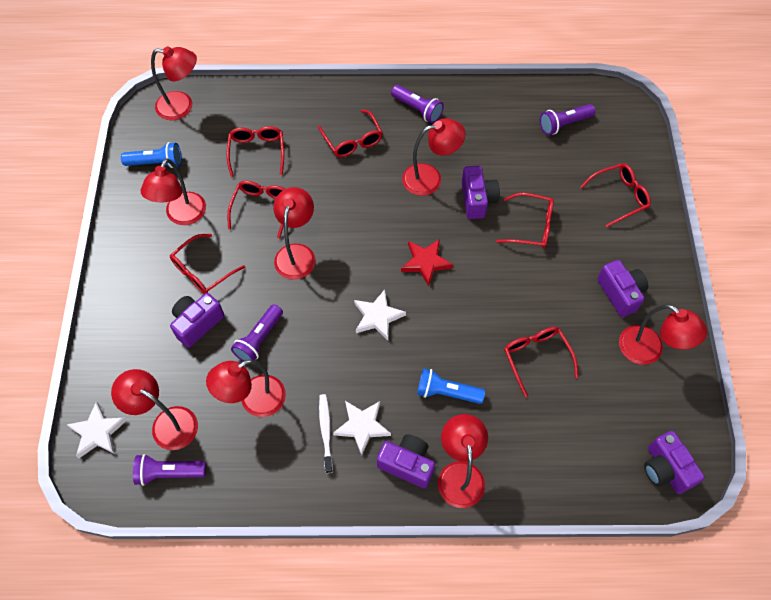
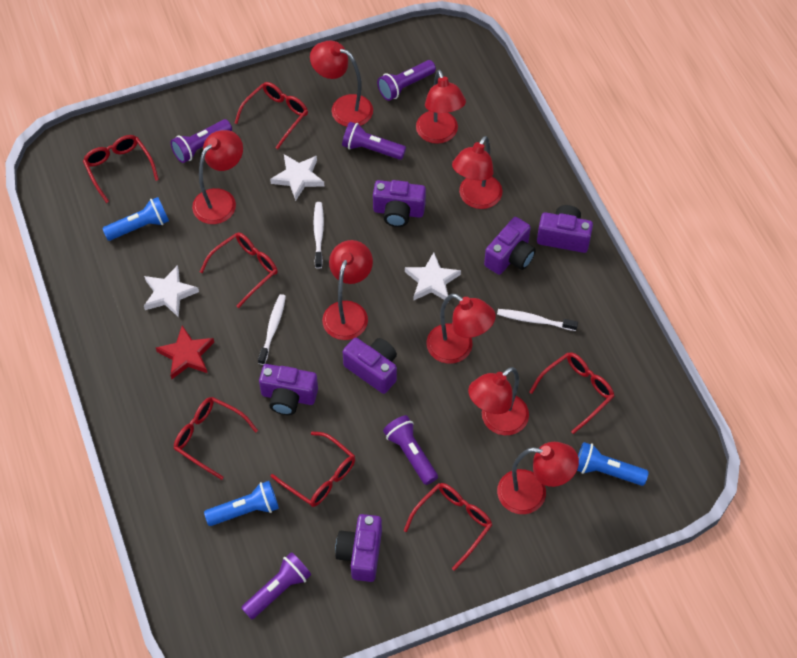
blue flashlight: 2 -> 3
purple camera: 5 -> 6
purple flashlight: 4 -> 5
white toothbrush: 1 -> 3

